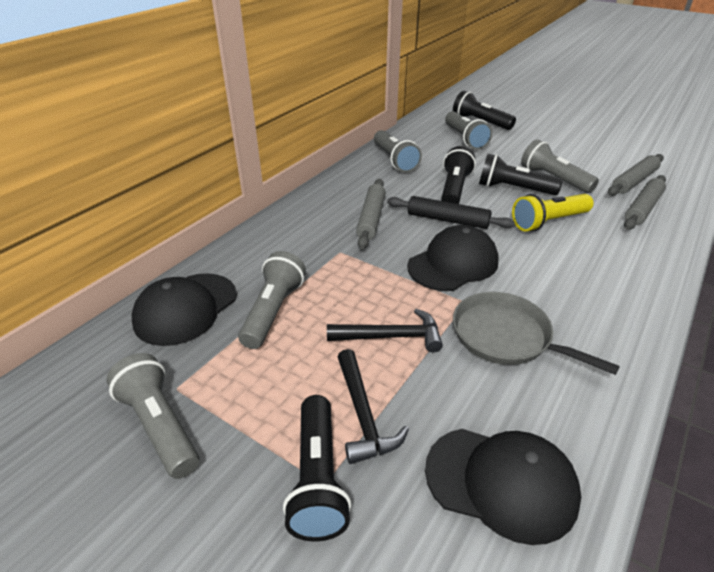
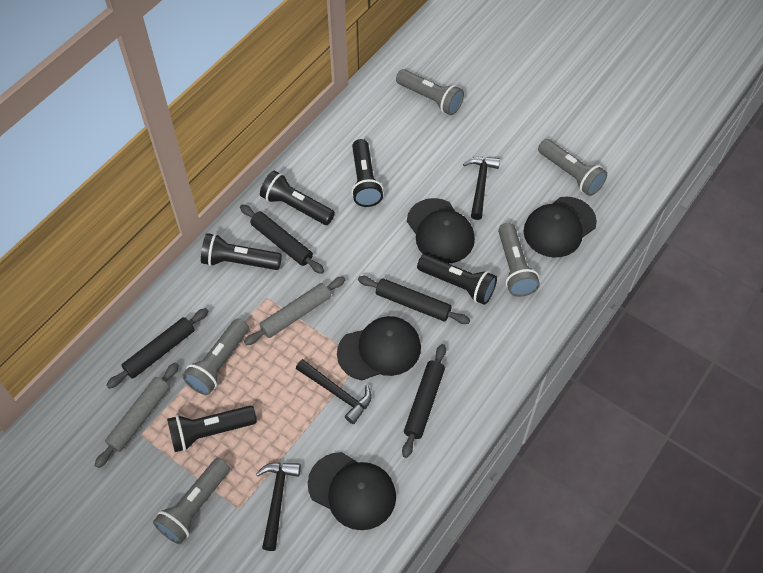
black cap: 3 -> 4
black flashlight: 4 -> 5
black hammer: 2 -> 3
black rolling pin: 1 -> 4
grey pan: 1 -> 0
grey rolling pin: 3 -> 2
yellow flashlight: 1 -> 0

